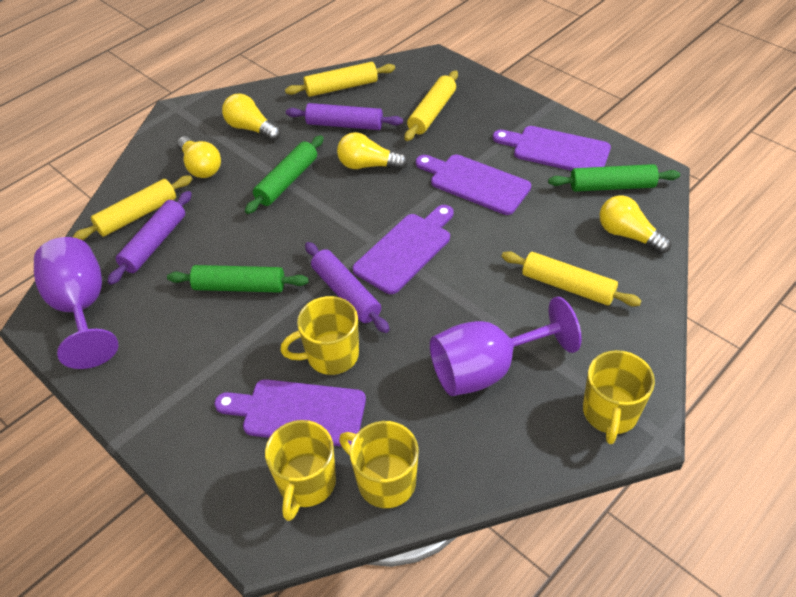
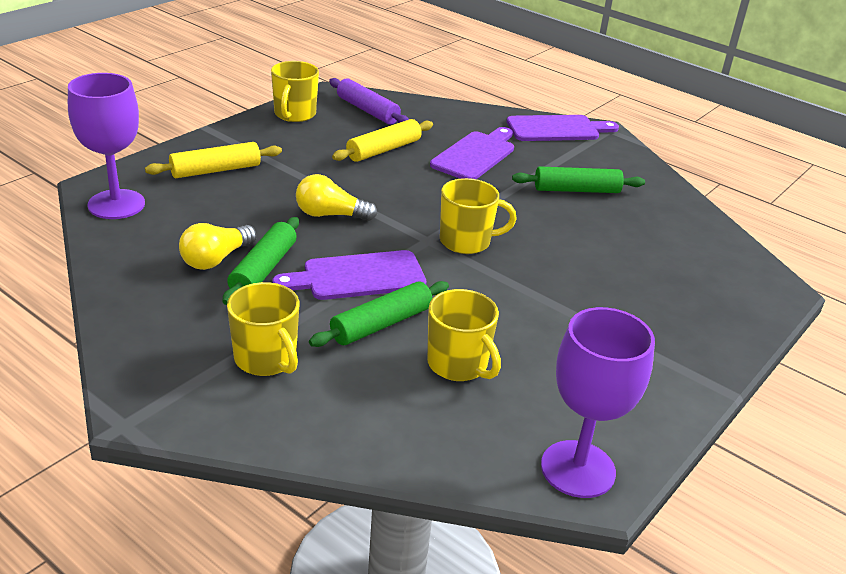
purple cutting board: 4 -> 3
purple rolling pin: 3 -> 1
yellow light bulb: 4 -> 2
yellow rolling pin: 4 -> 2

